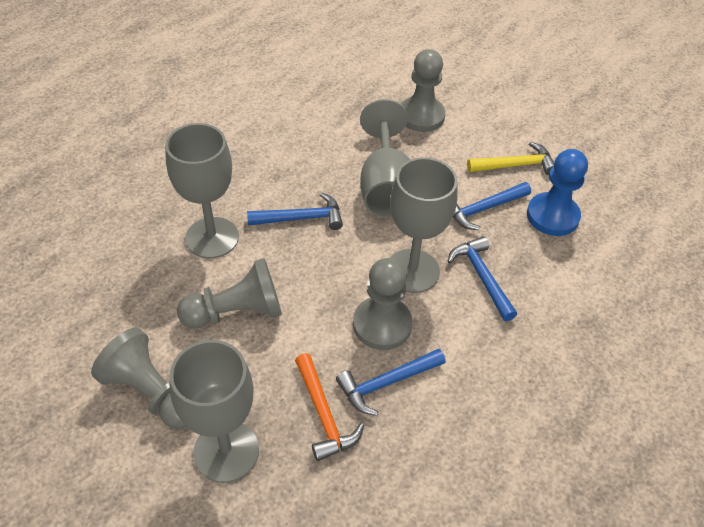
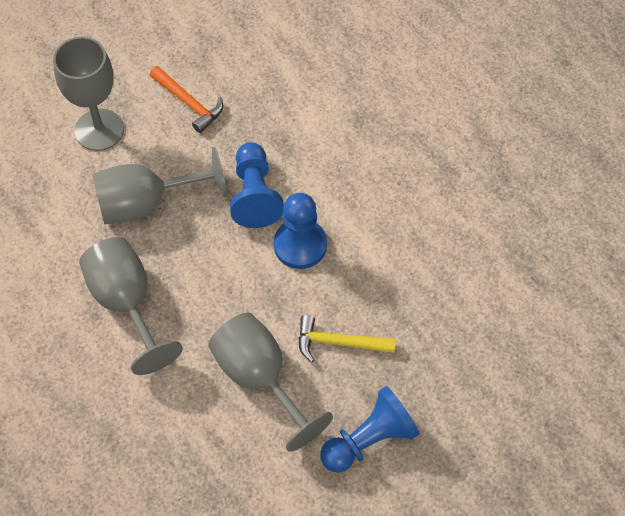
blue hammer: 4 -> 0
blue pawn: 1 -> 3
grey pawn: 4 -> 0

